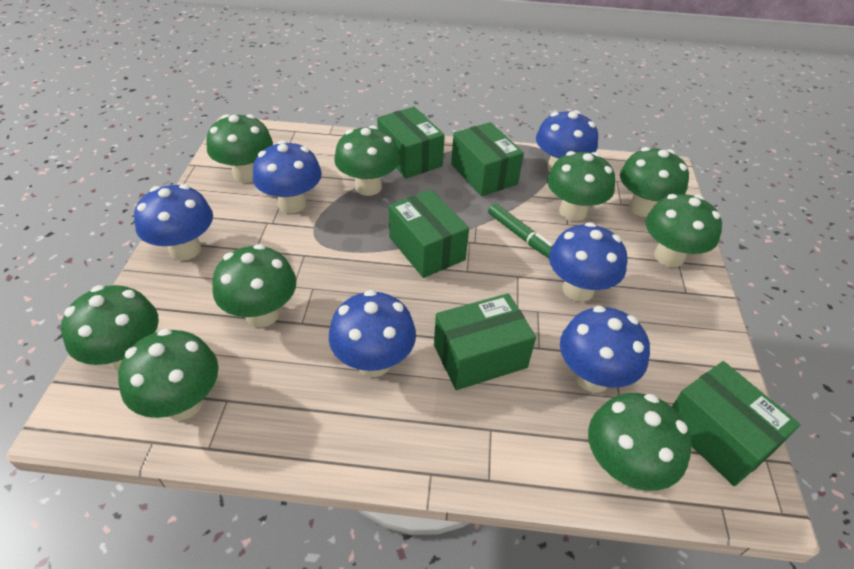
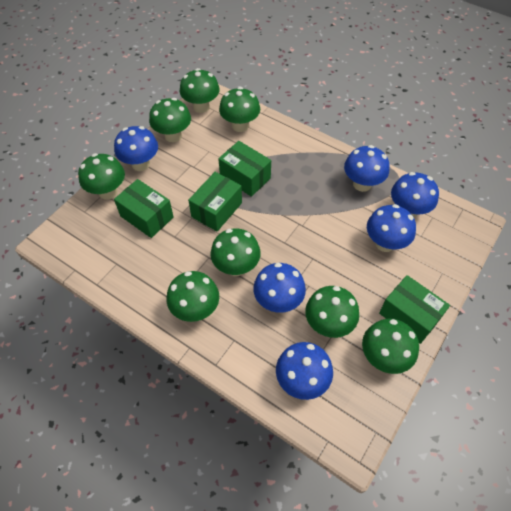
green box: 5 -> 4
green marker: 1 -> 0
green mushroom: 9 -> 8

